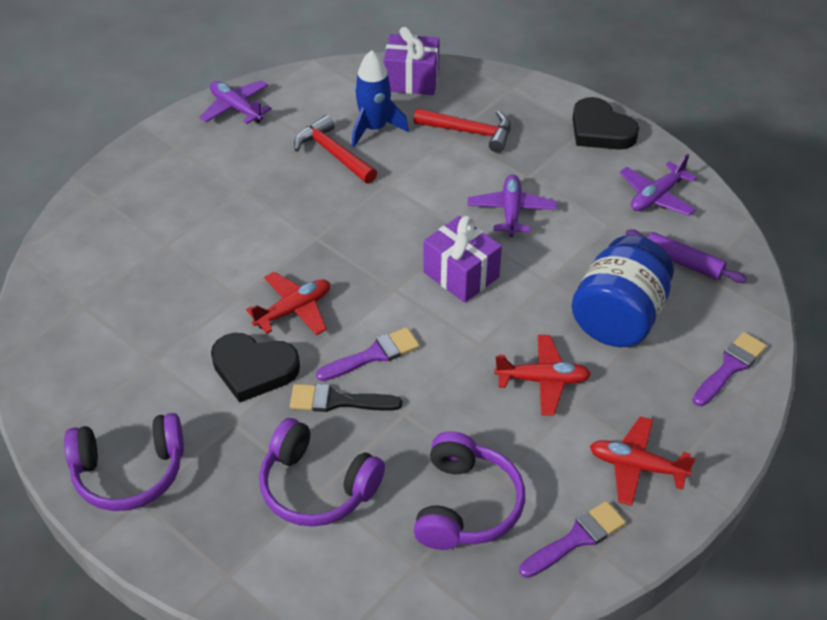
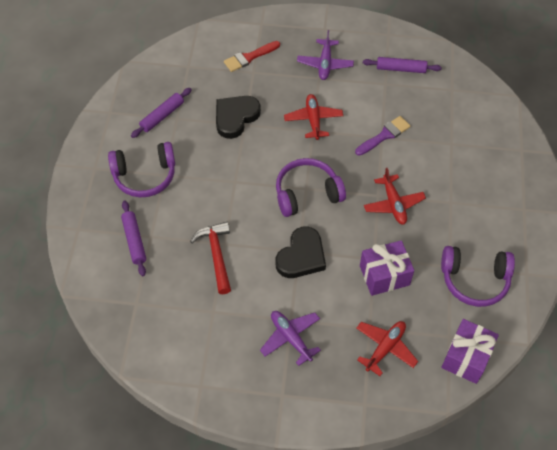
black brush: 1 -> 0
blue jar: 1 -> 0
blue rocket: 1 -> 0
purple brush: 3 -> 1
purple plane: 3 -> 2
purple rolling pin: 1 -> 3
red brush: 0 -> 1
red hammer: 2 -> 1

